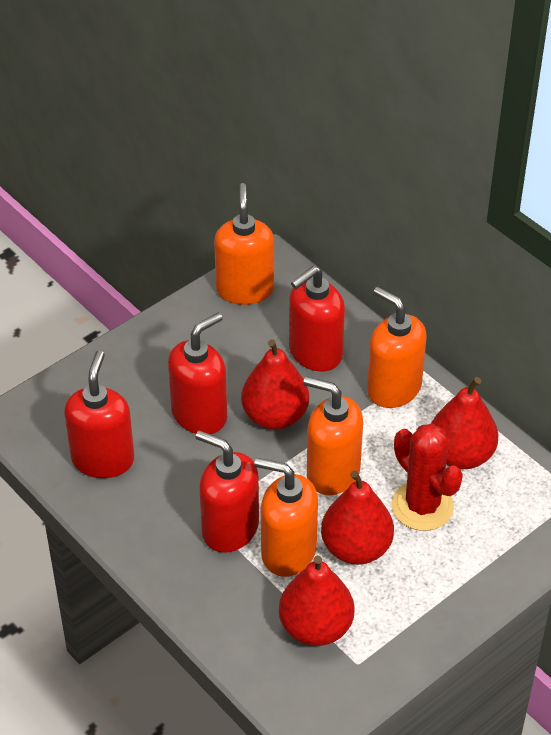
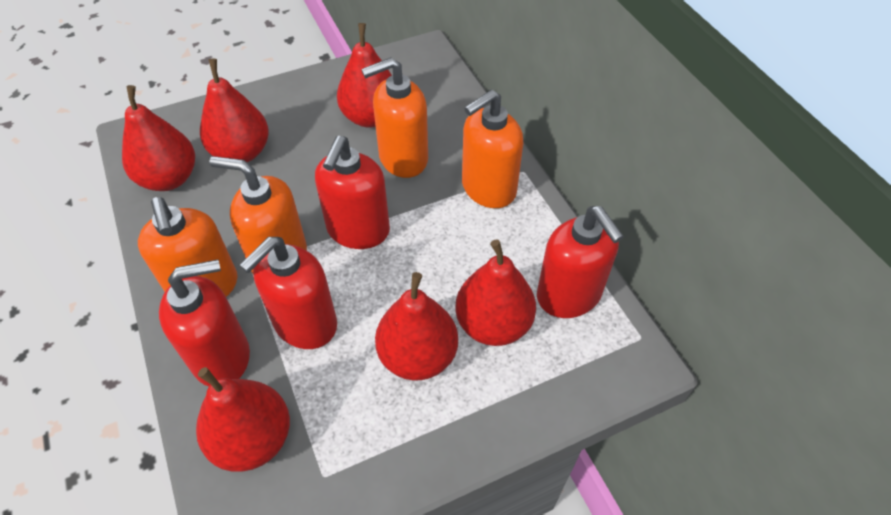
red cactus: 1 -> 0
red pear: 4 -> 6

